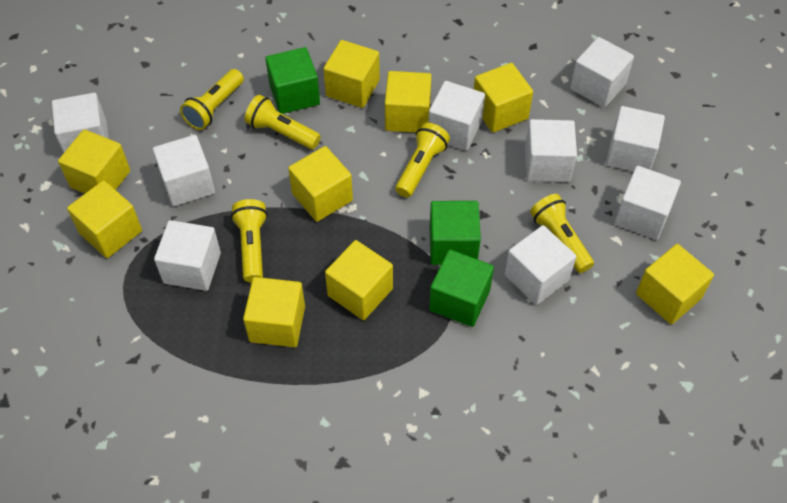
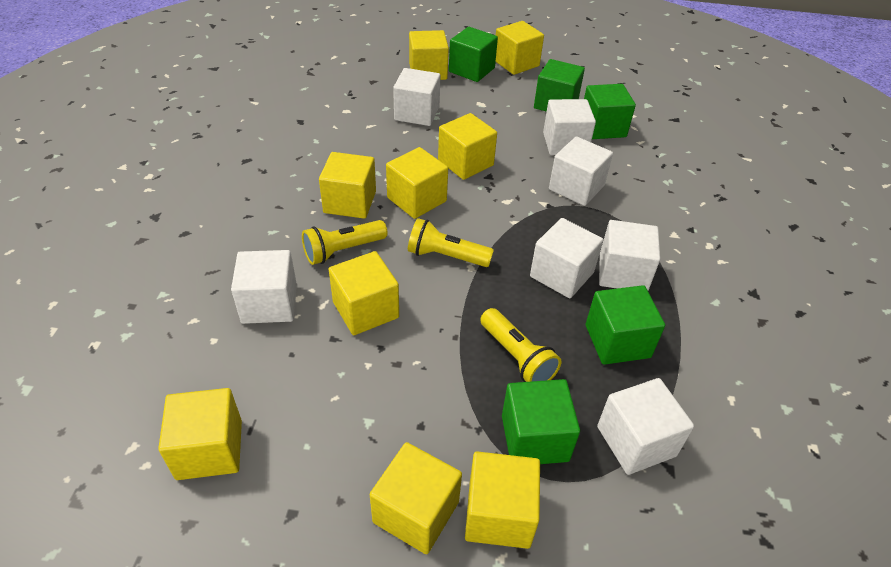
green cube: 3 -> 5
white cube: 9 -> 7
yellow flashlight: 5 -> 3

